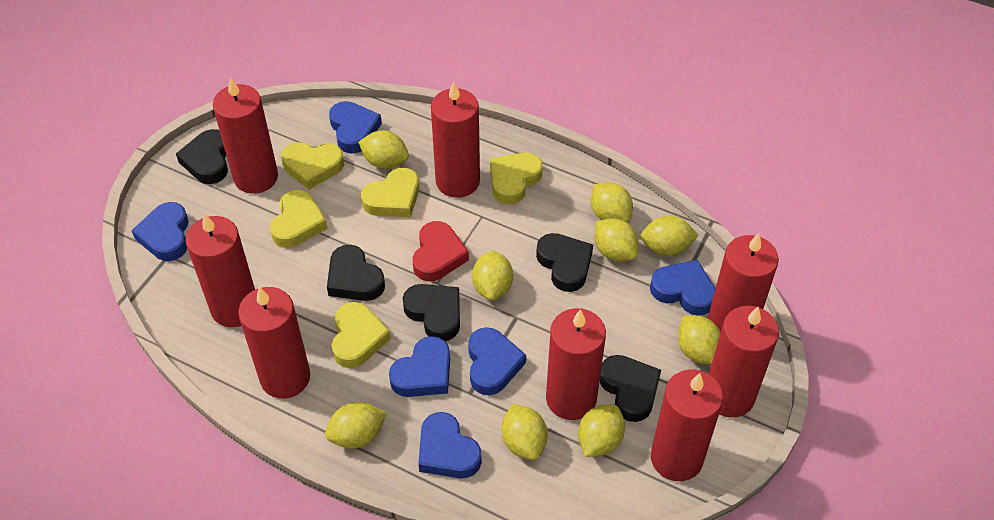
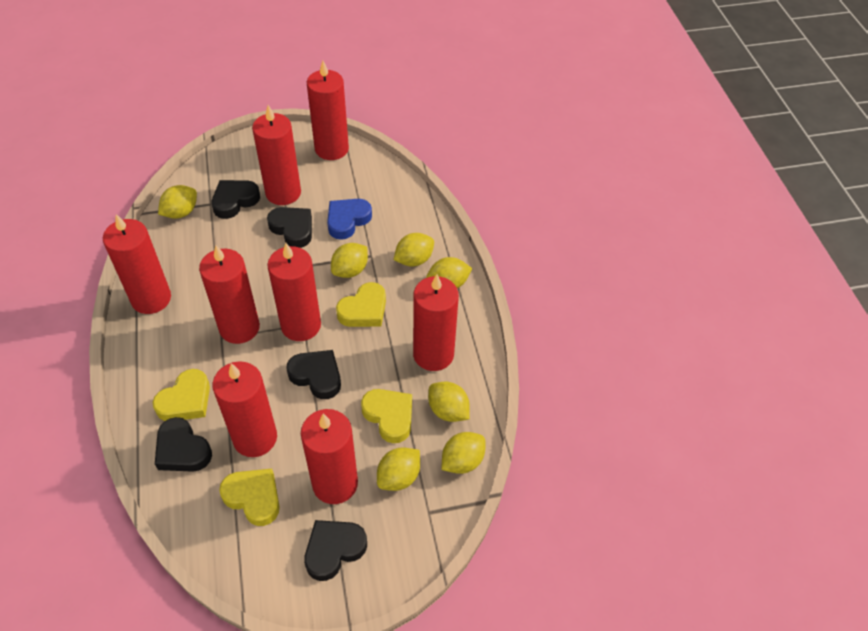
blue heart: 6 -> 1
red heart: 1 -> 0
yellow heart: 5 -> 4
yellow lemon: 9 -> 7

